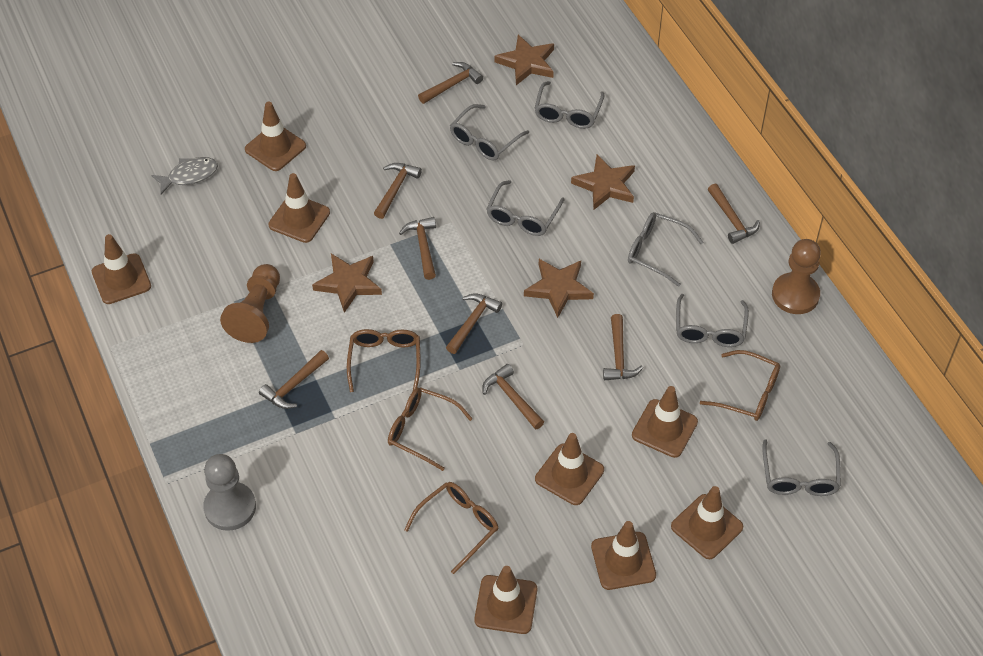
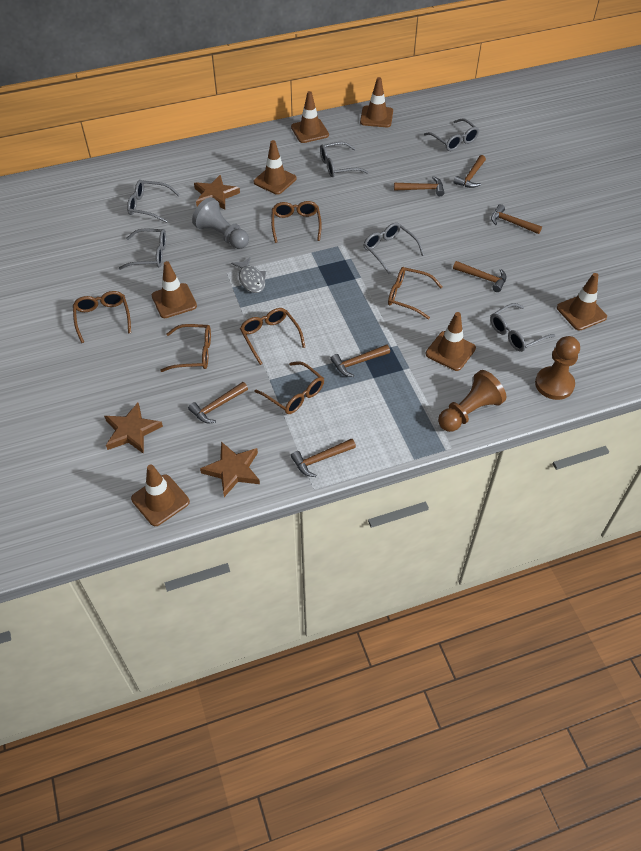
brown glasses: 4 -> 6
brown hammer: 8 -> 7
brown star: 4 -> 3
brown traffic cone: 8 -> 7

